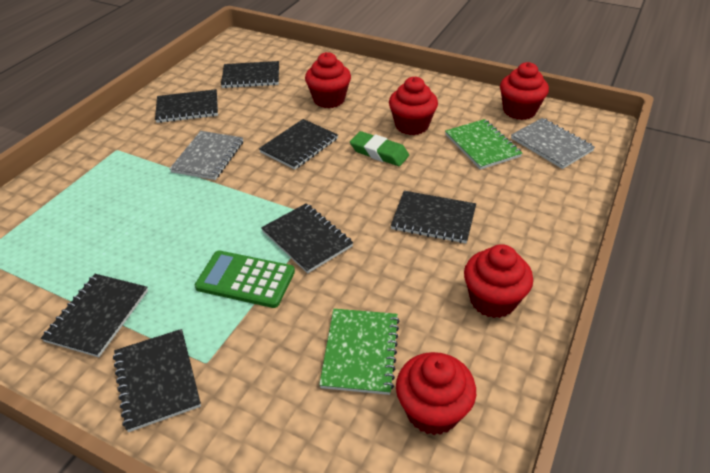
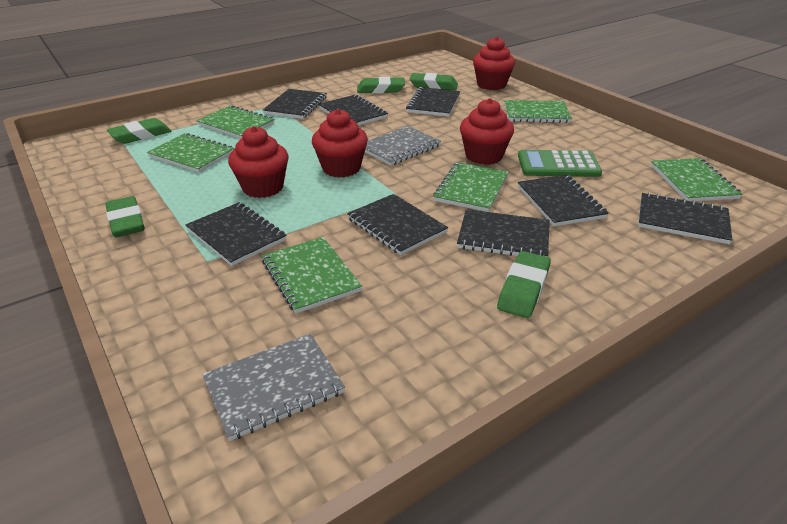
black notebook: 7 -> 8
green eraser: 1 -> 5
green notebook: 2 -> 6
red cupcake: 5 -> 4

